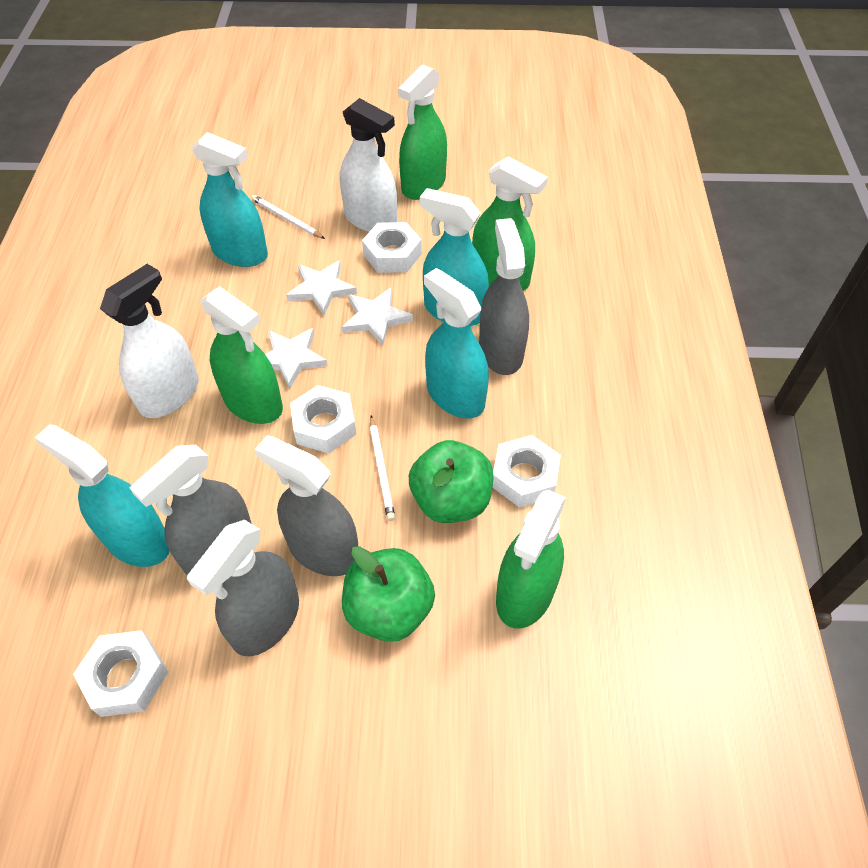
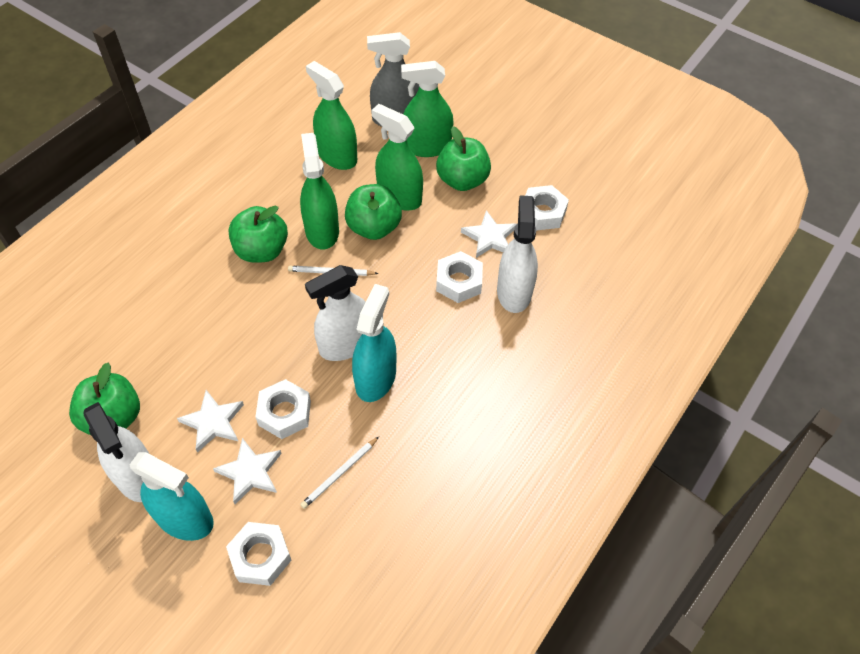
green apple: 2 -> 4
grey spray bottle: 4 -> 1
turquoise spray bottle: 4 -> 2
white spray bottle: 2 -> 3

